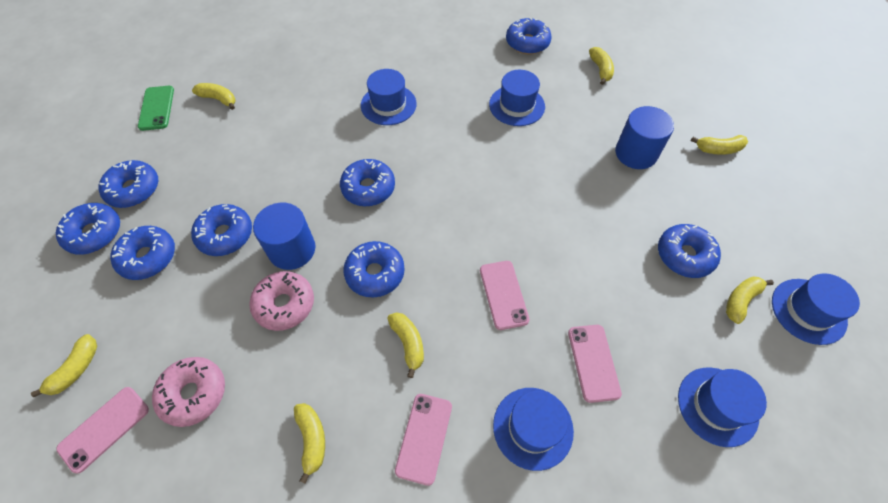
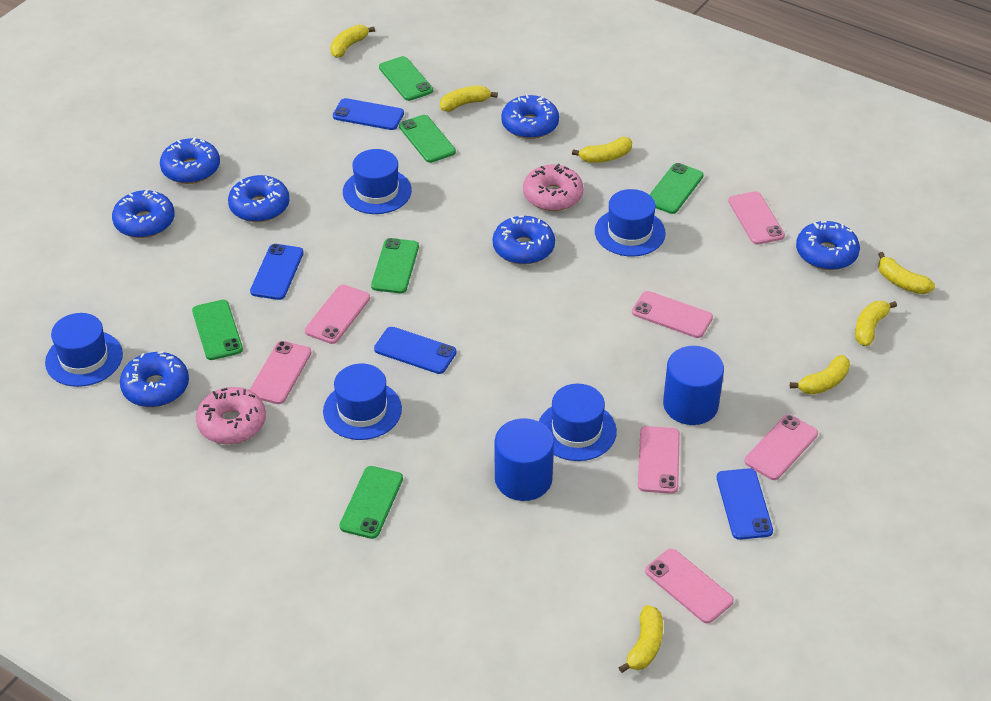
blue donut: 8 -> 7
blue phone: 0 -> 4
green phone: 1 -> 6
pink phone: 4 -> 7

